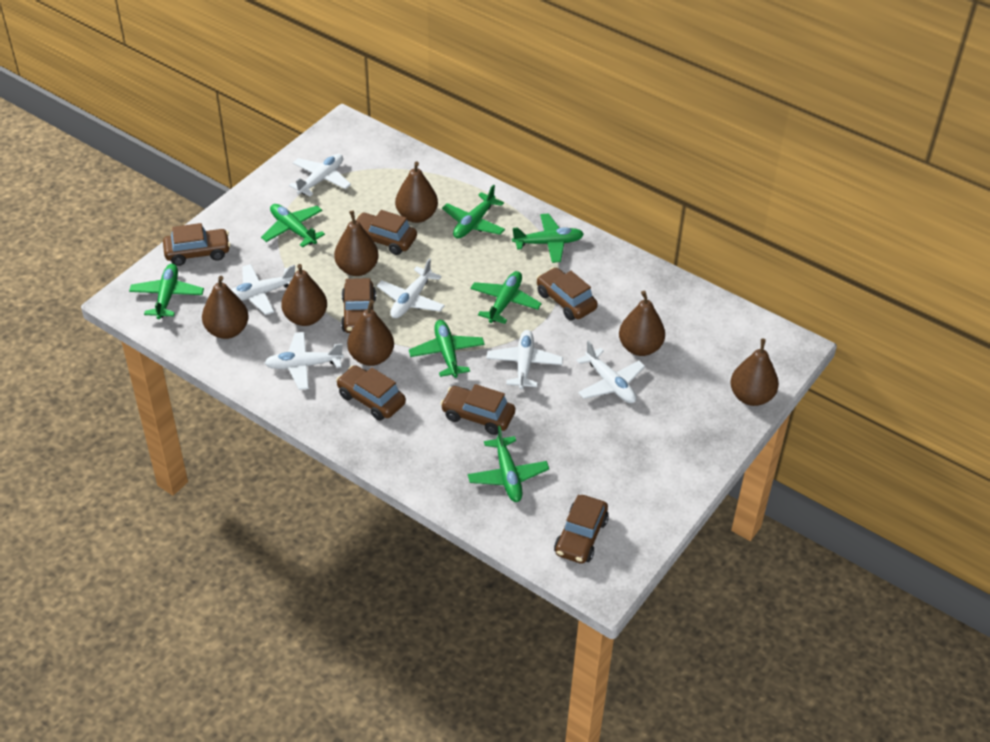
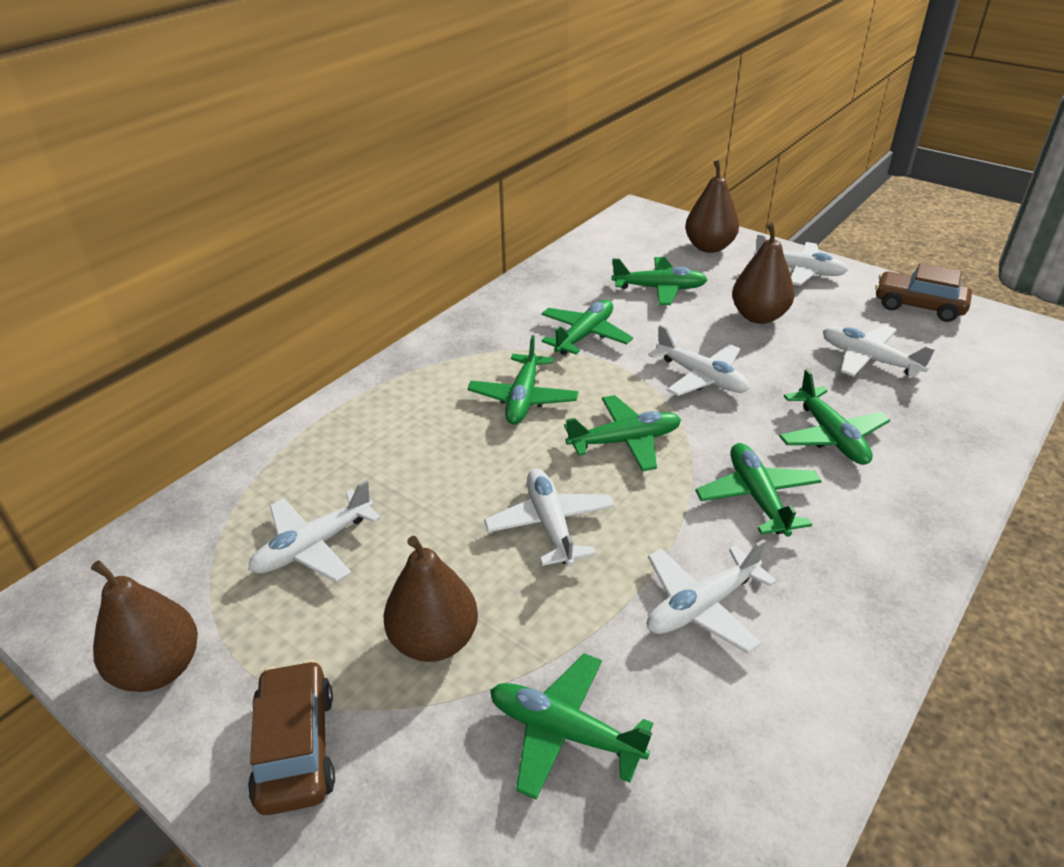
brown car: 7 -> 2
brown pear: 7 -> 4

